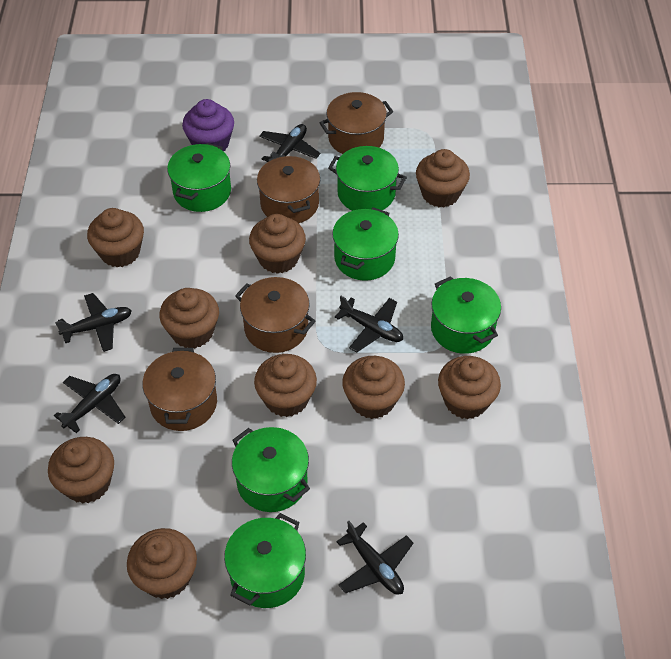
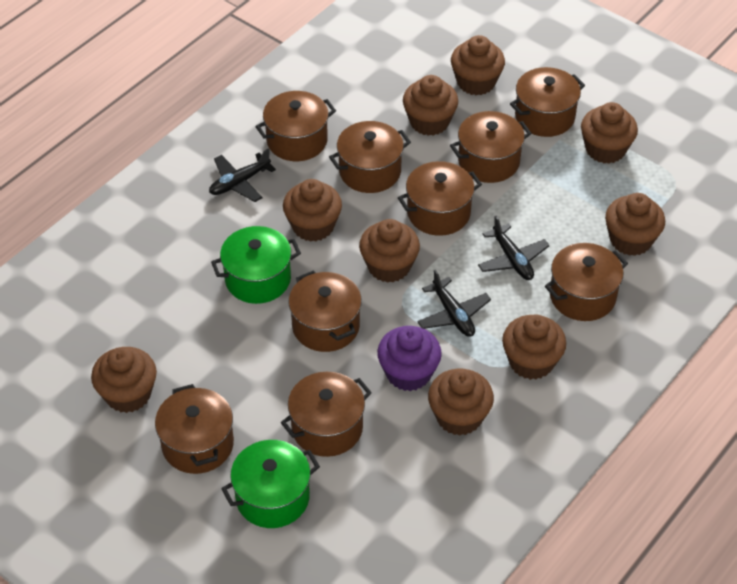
black plane: 5 -> 3
brown pot: 4 -> 9
green pot: 6 -> 2

